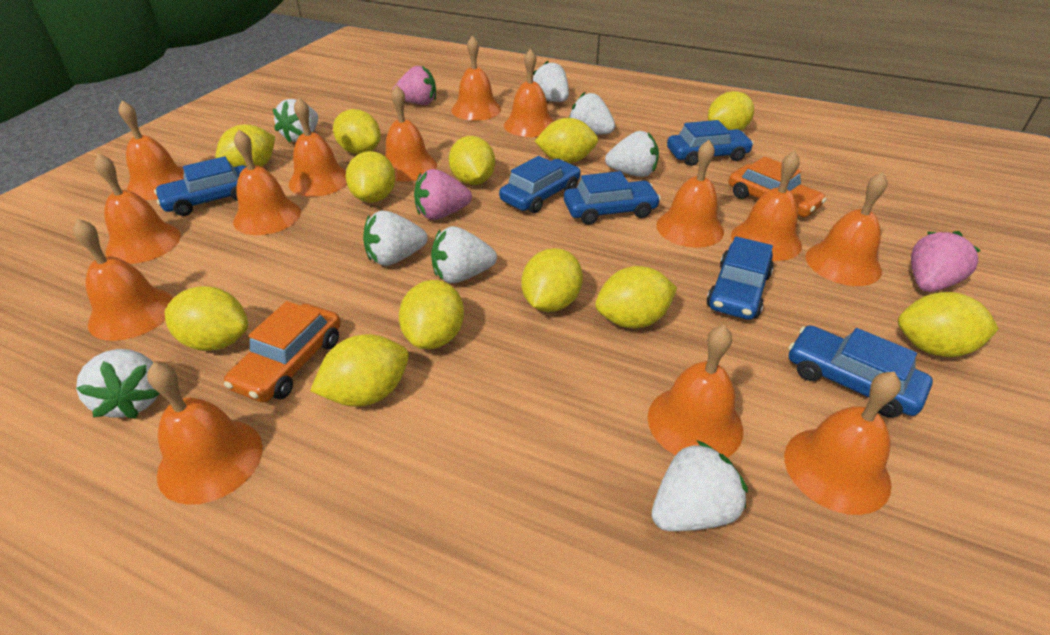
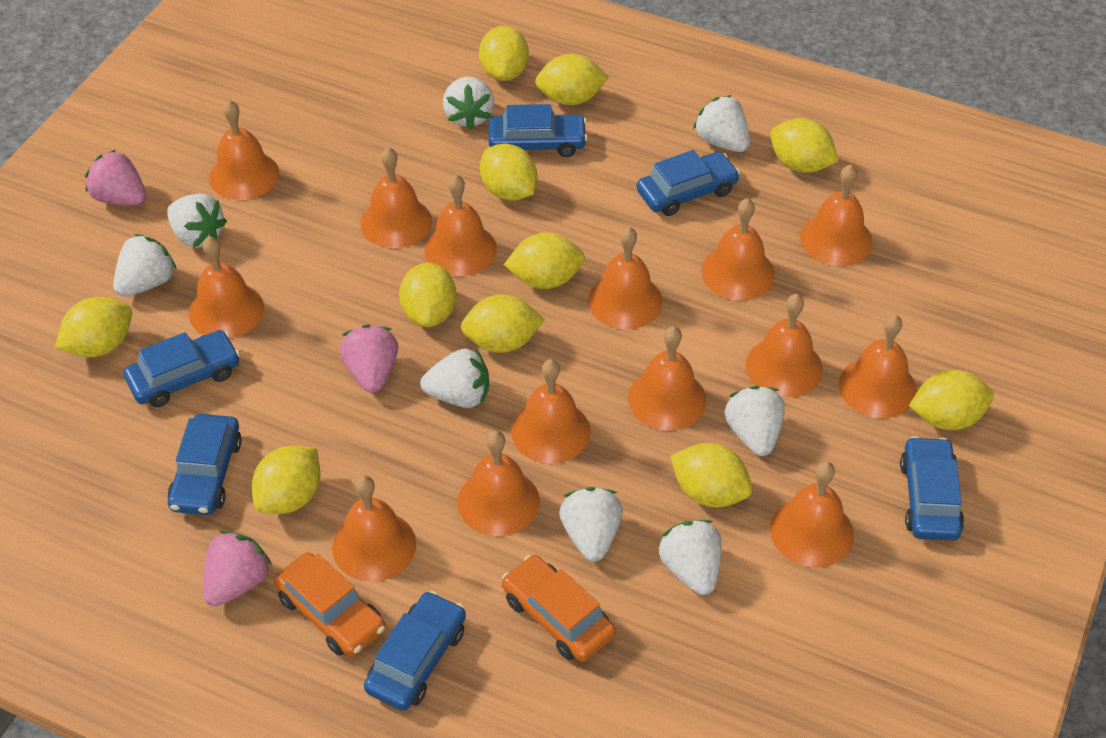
yellow lemon: 12 -> 11

